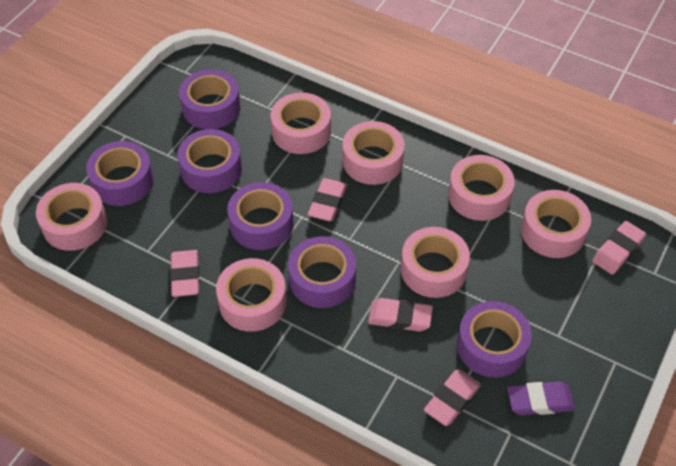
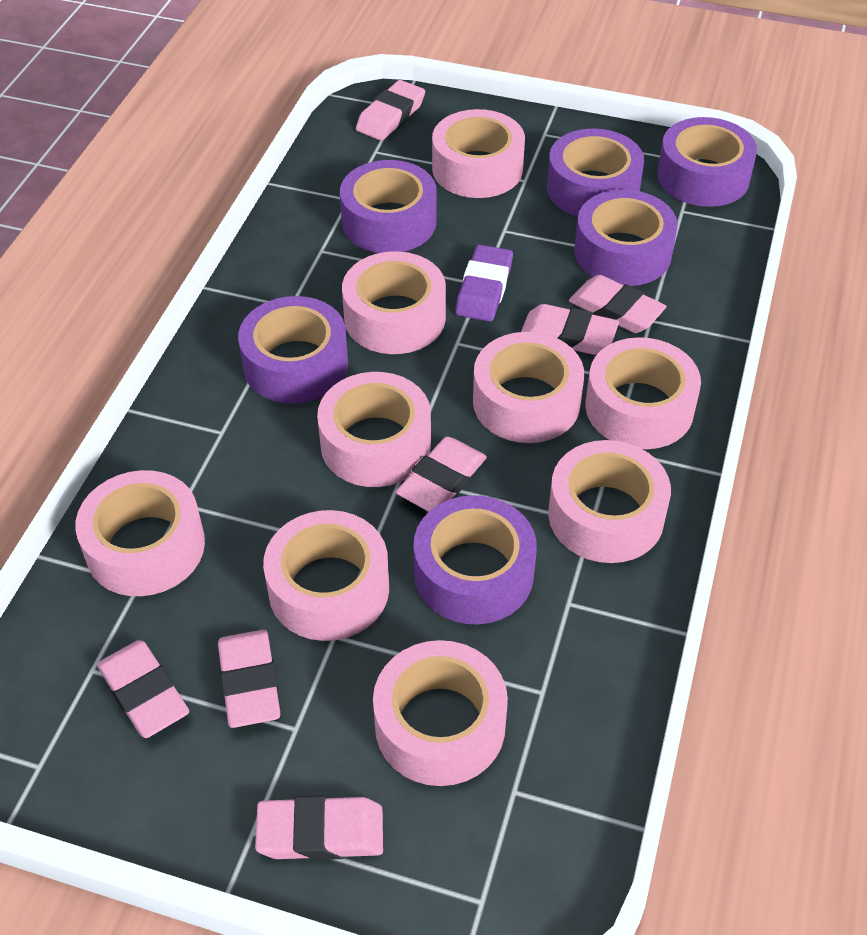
pink eraser: 5 -> 7
pink tape: 7 -> 9

